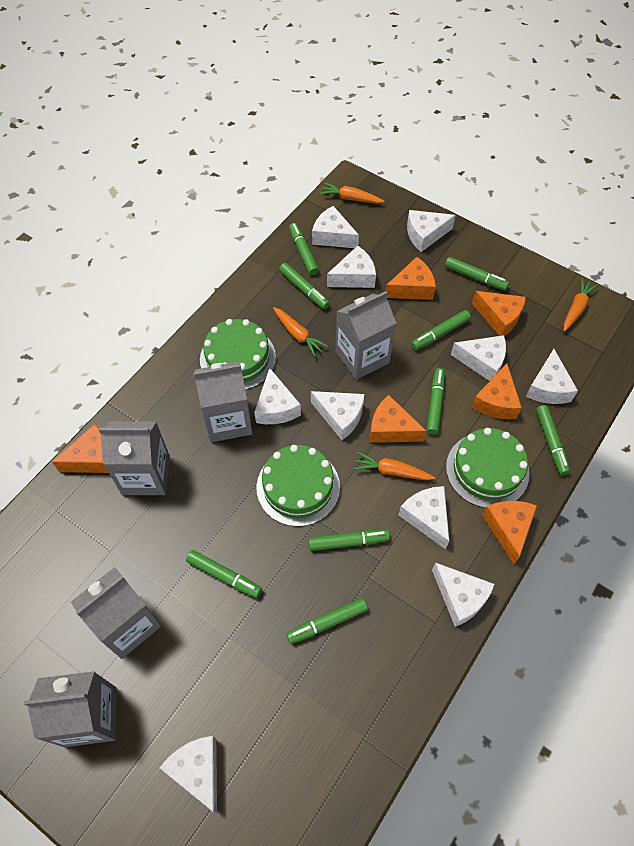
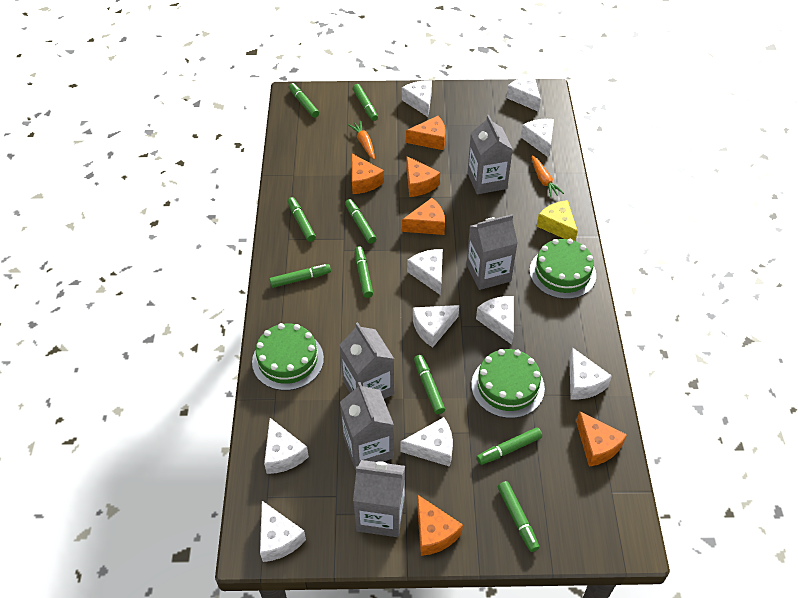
orange carrot: 4 -> 2
yellow cheese: 0 -> 1

